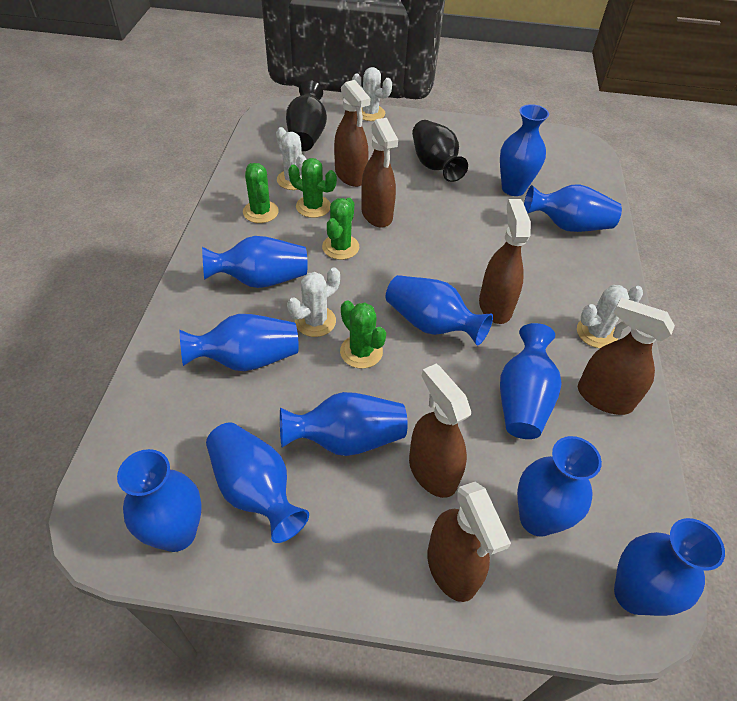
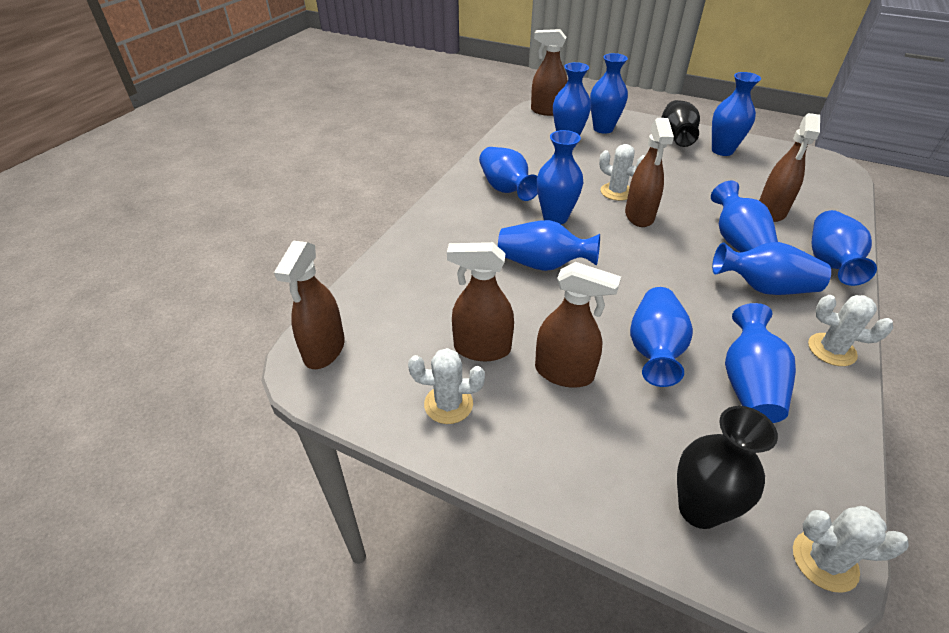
green cactus: 4 -> 0

